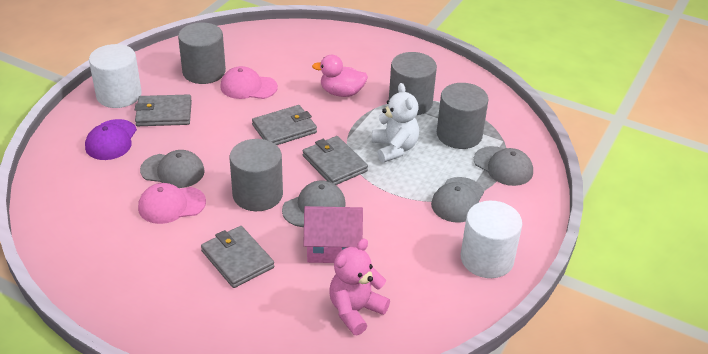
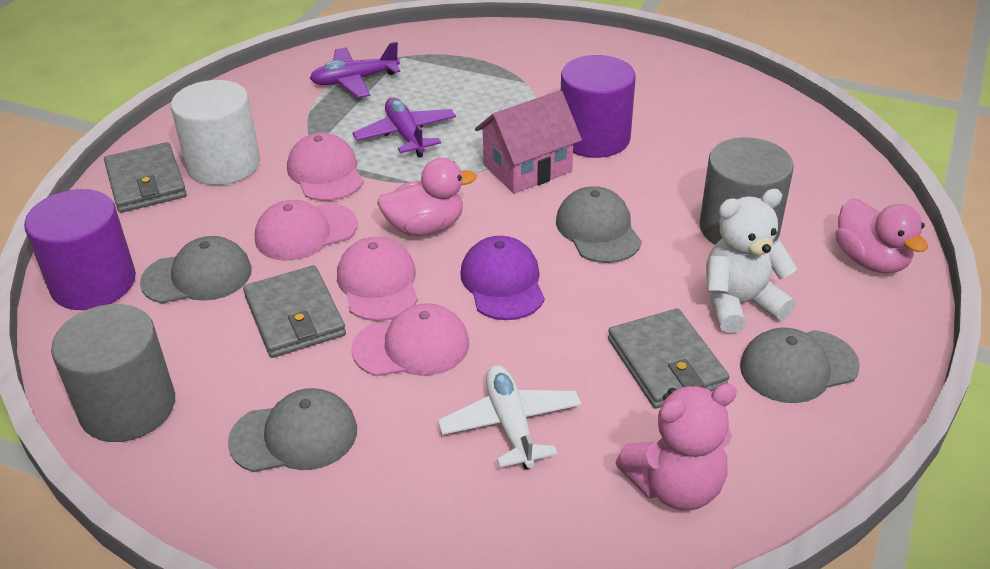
grey cylinder: 4 -> 2
grey wallet: 4 -> 3
pink cap: 2 -> 4
pink duck: 1 -> 2
purple cylinder: 0 -> 2
purple plane: 0 -> 2
white cylinder: 2 -> 1
white plane: 0 -> 1

